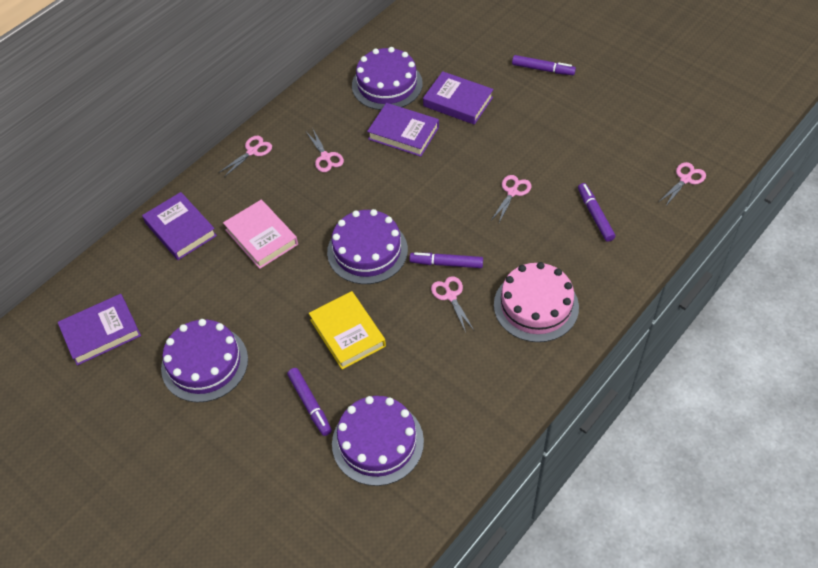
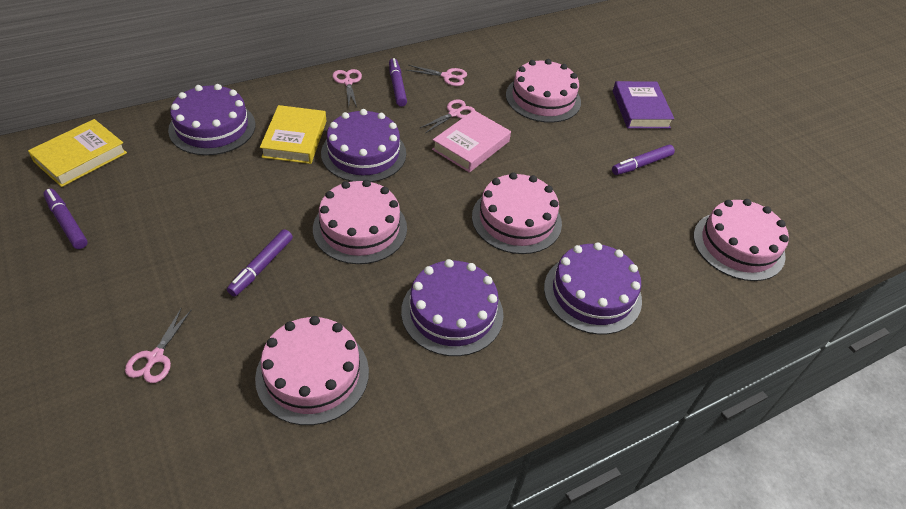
pink cake: 1 -> 5
pink scissors: 5 -> 4
purple book: 4 -> 1
yellow book: 1 -> 2

